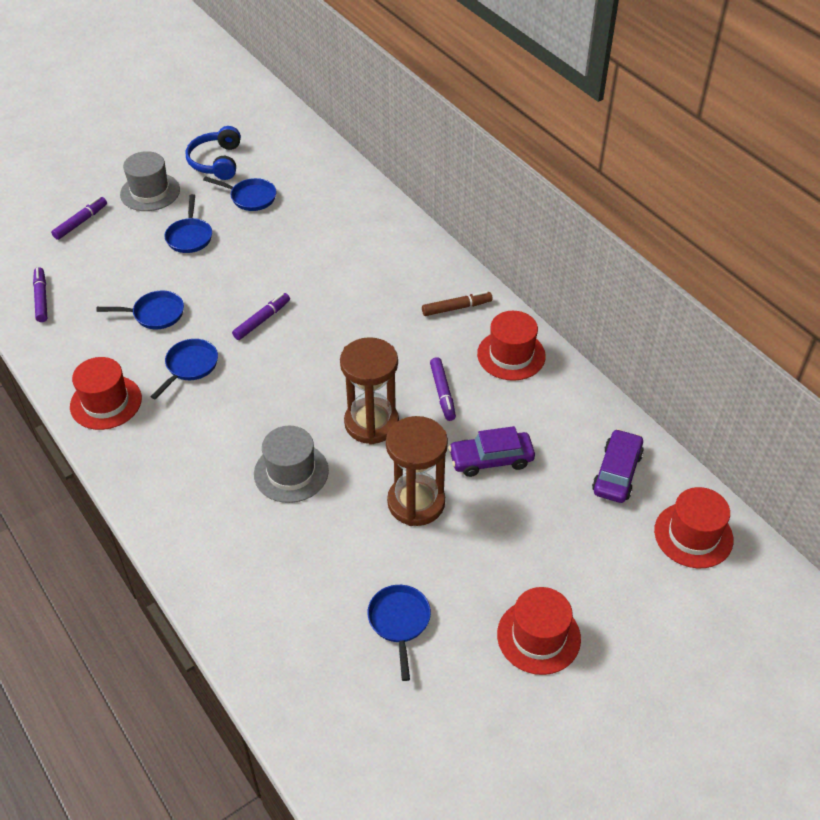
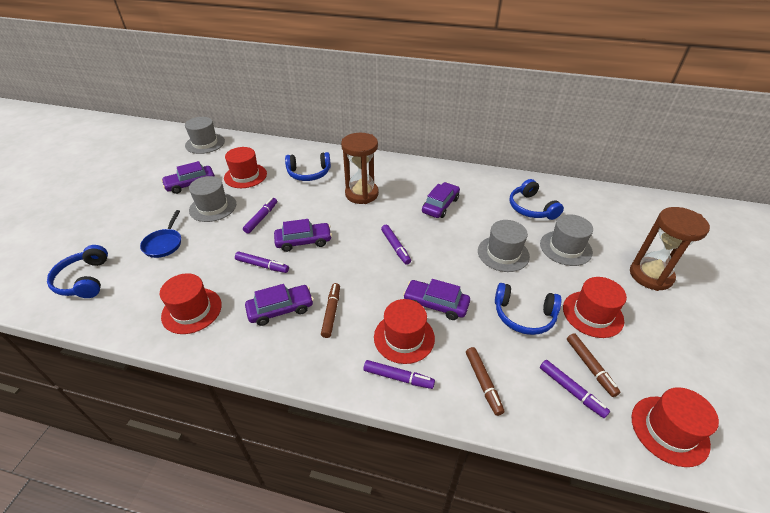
blue headphones: 1 -> 4
blue pan: 5 -> 1
brown marker: 1 -> 3
grey hat: 2 -> 4
purple car: 2 -> 5
purple marker: 4 -> 5
red hat: 4 -> 5

